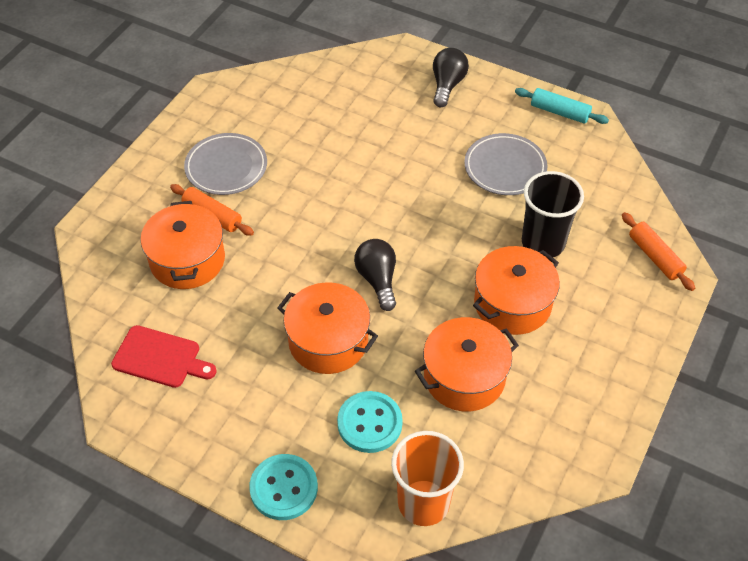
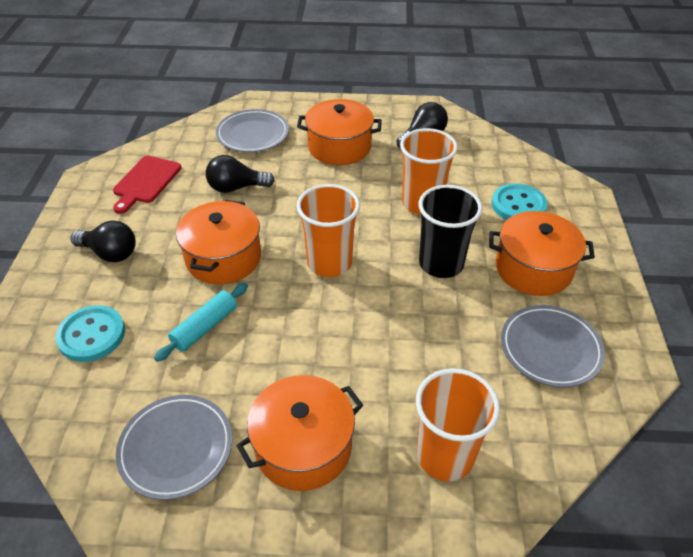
black light bulb: 2 -> 3
grey plate: 2 -> 3
orange cup: 1 -> 3
orange rolling pin: 2 -> 0

